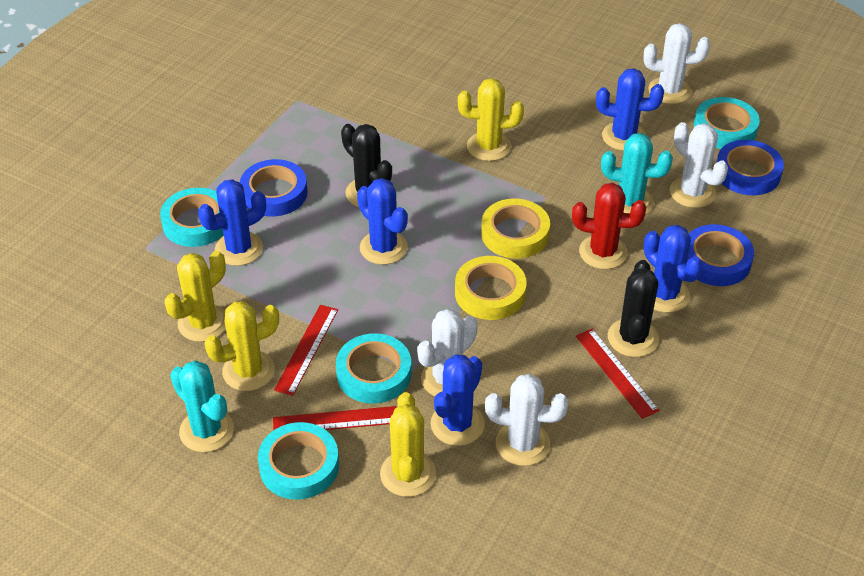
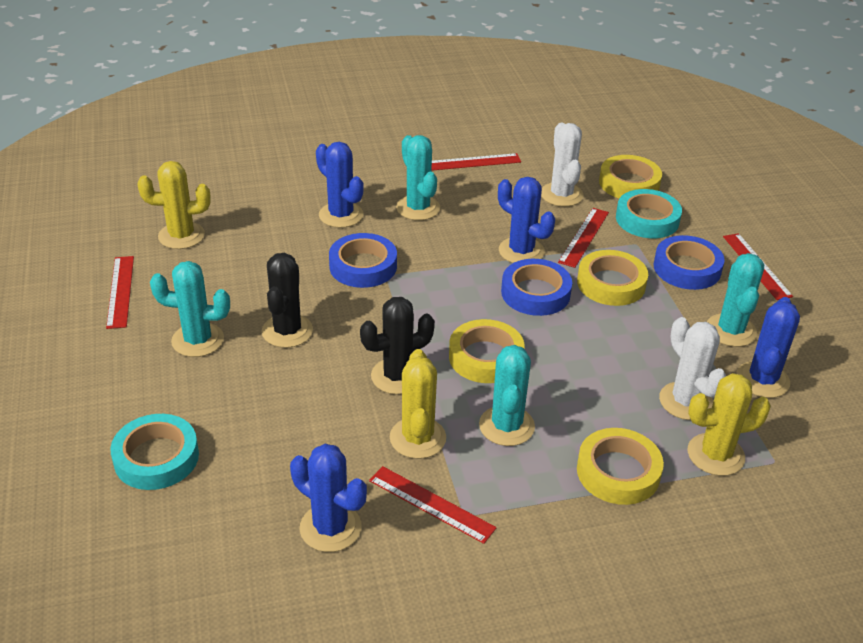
blue cactus: 5 -> 4
red cactus: 1 -> 0
red ruler: 3 -> 5
turquoise cactus: 2 -> 4
turquoise tape: 4 -> 2
white cactus: 4 -> 2
yellow cactus: 4 -> 3
yellow tape: 2 -> 4

